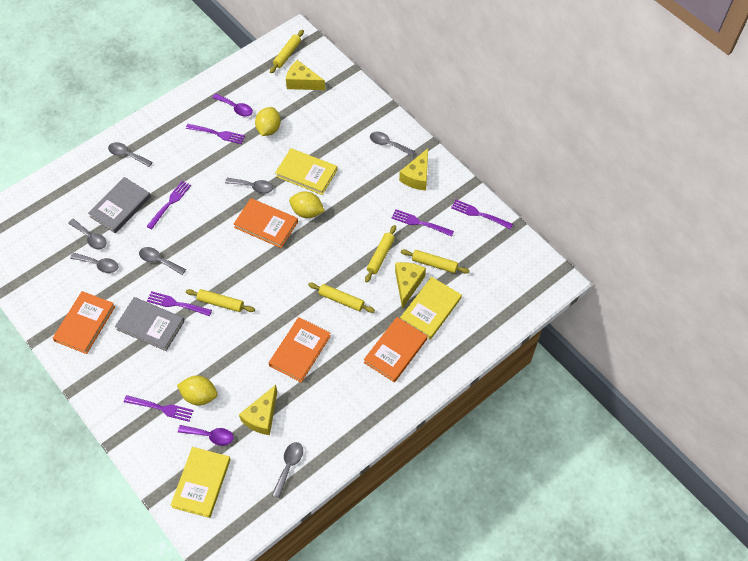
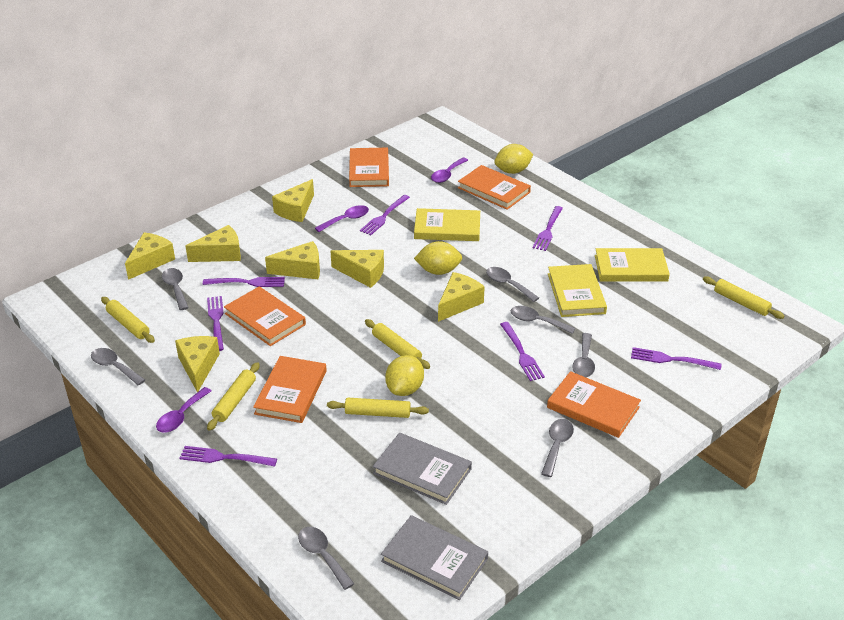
orange book: 4 -> 5
purple fork: 6 -> 7
purple spoon: 2 -> 3
yellow cheese: 4 -> 7

